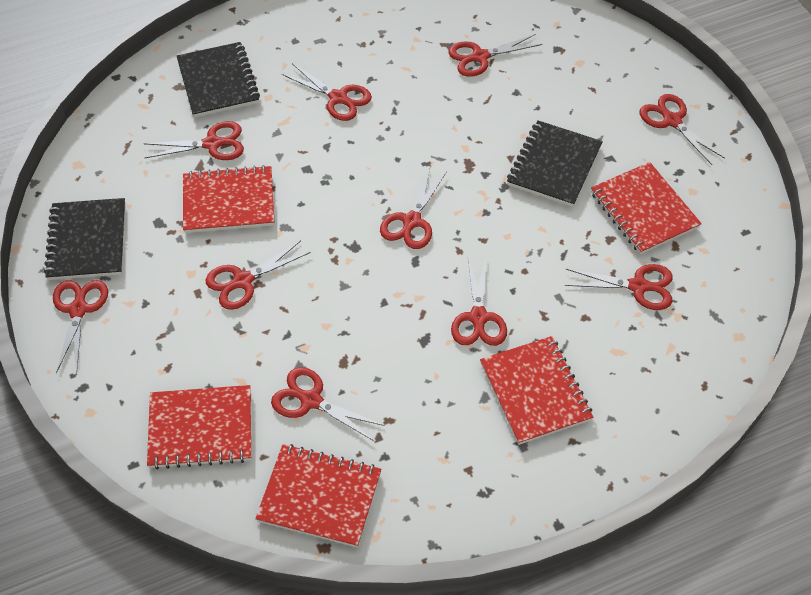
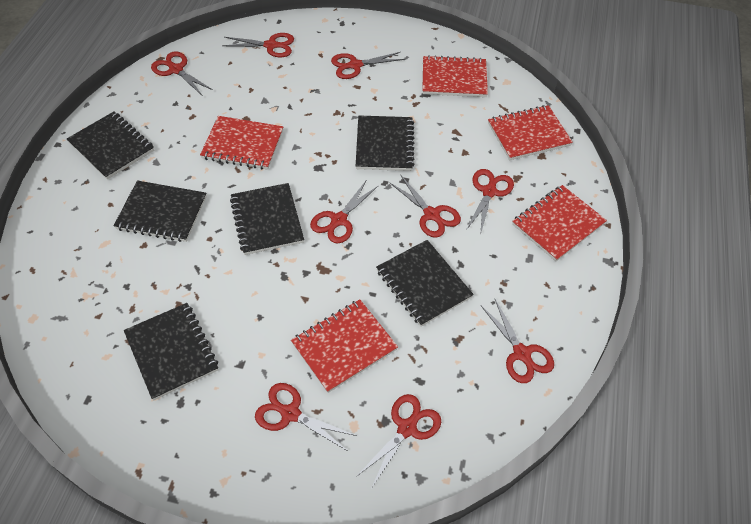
black notebook: 3 -> 6
red scissors: 10 -> 9

